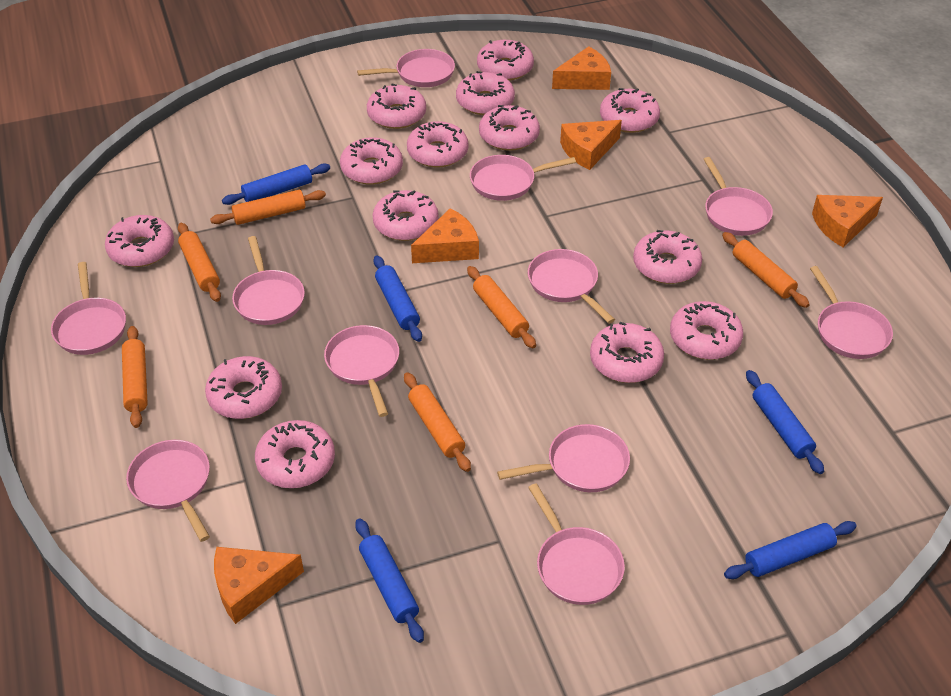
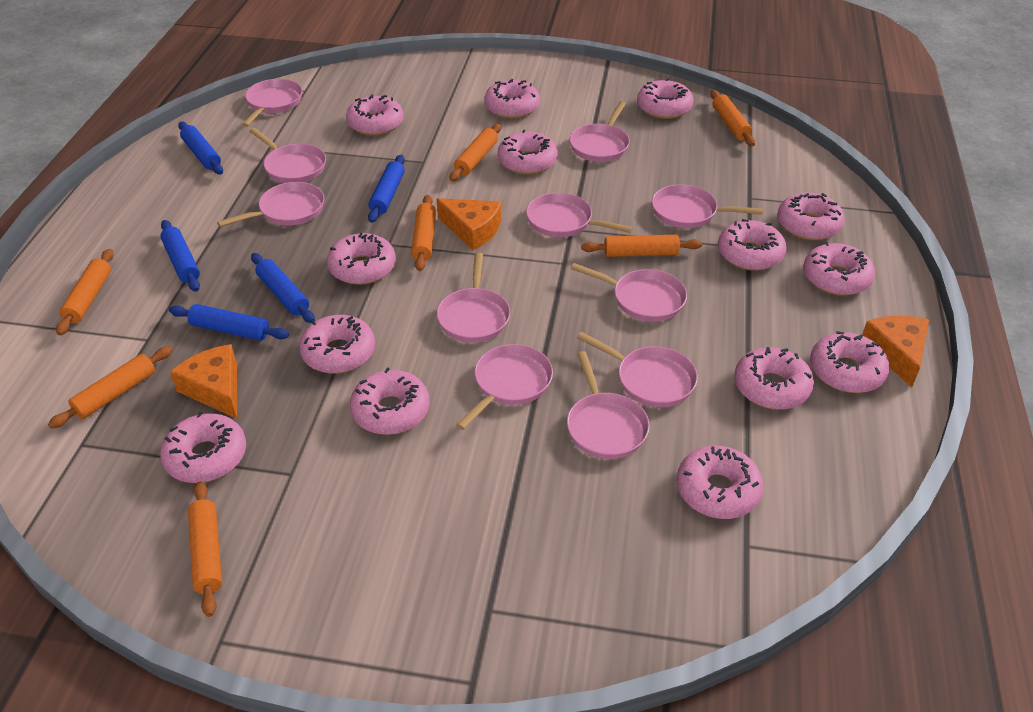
orange cheese: 5 -> 3
orange rolling pin: 6 -> 7

